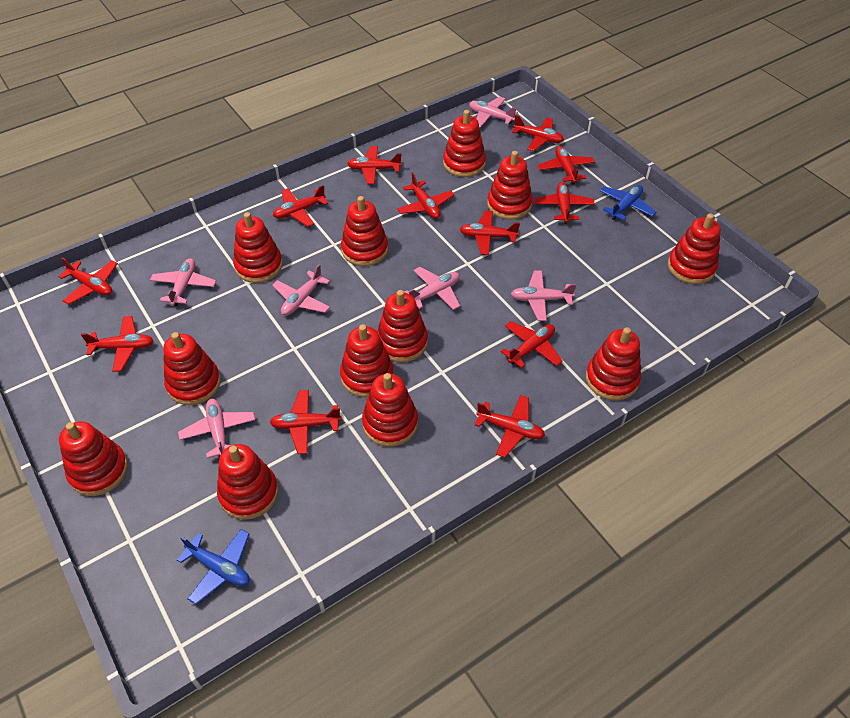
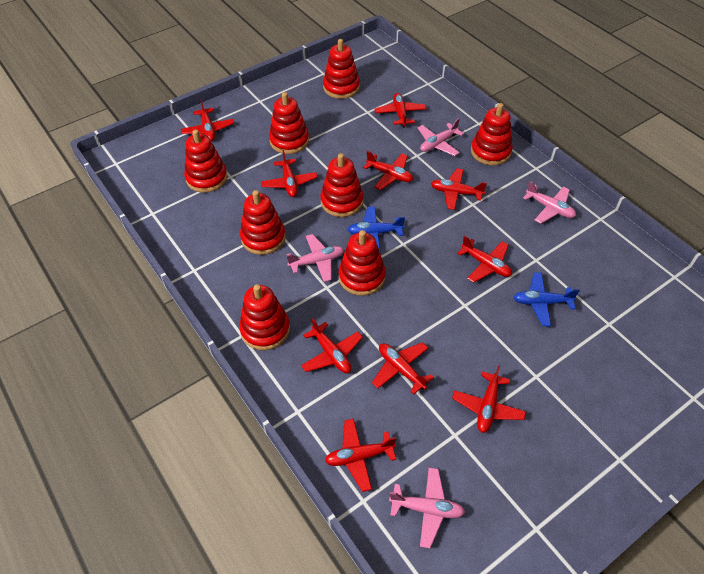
pink plane: 6 -> 4
red plane: 12 -> 10
red stacking toy: 12 -> 8

